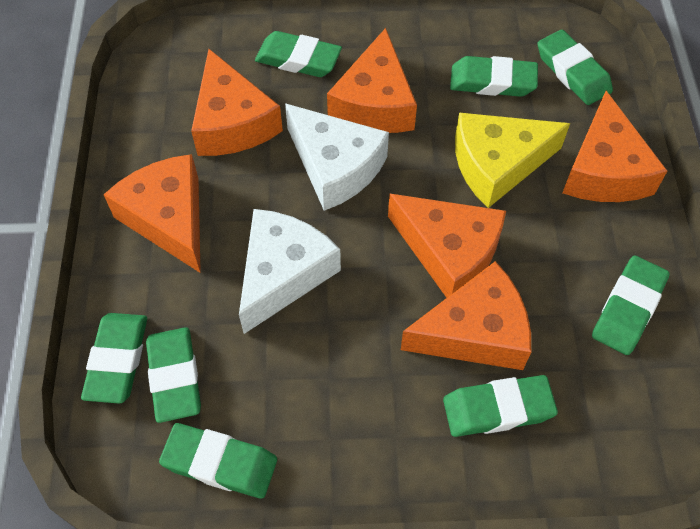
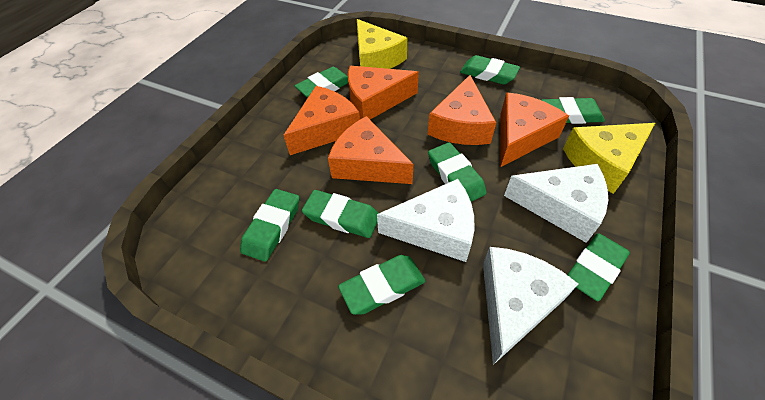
orange cheese: 6 -> 5
white cheese: 2 -> 3
yellow cheese: 1 -> 2

